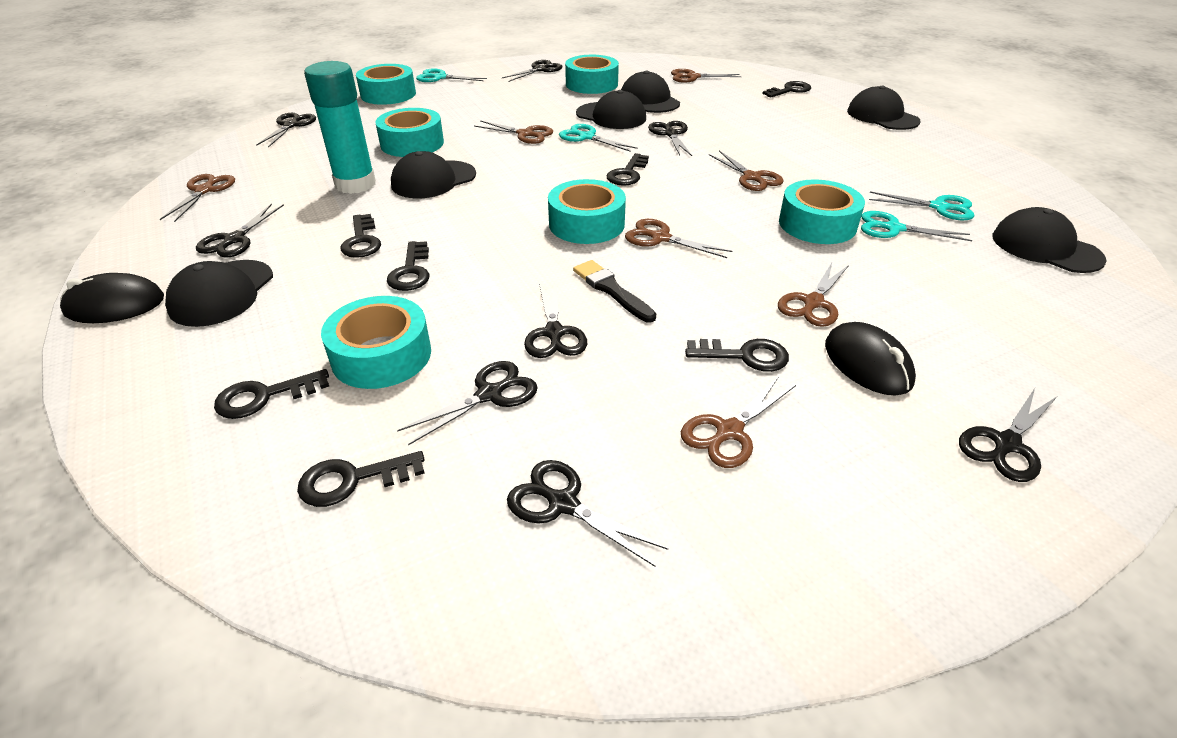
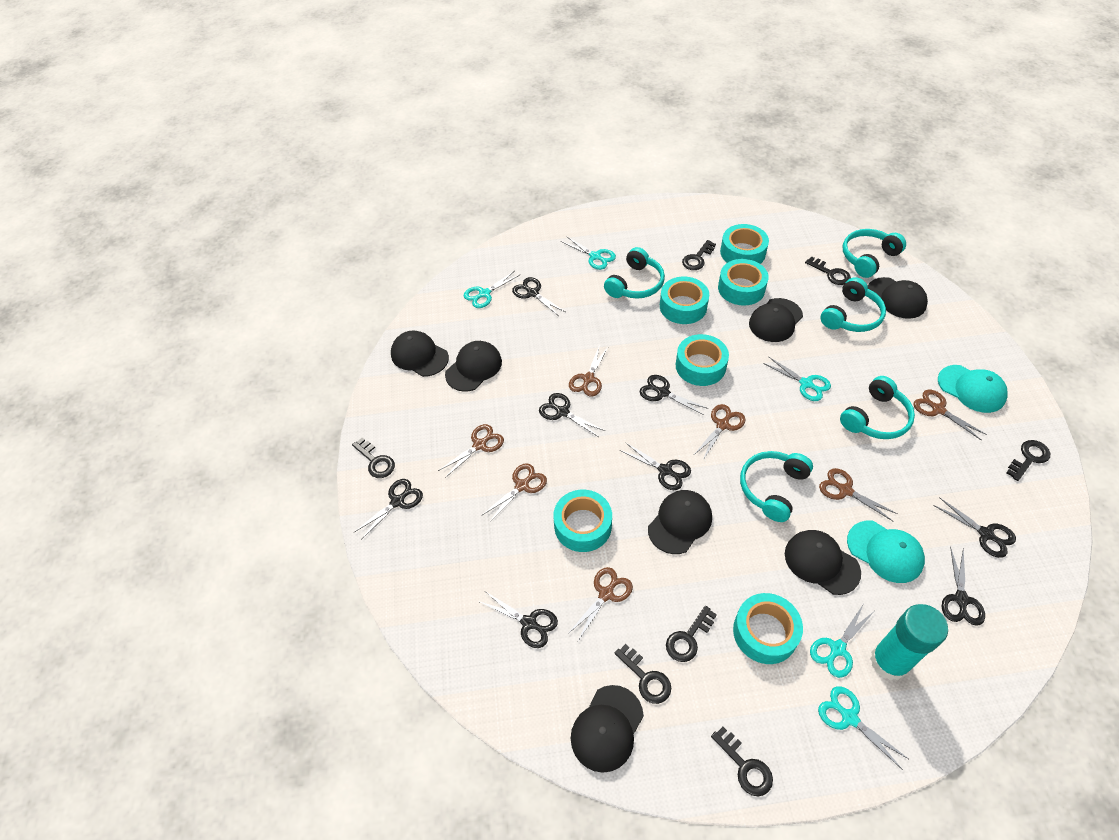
black brush: 1 -> 0
black cap: 6 -> 7
black mouse: 2 -> 0
turquoise cap: 0 -> 2
turquoise headphones: 0 -> 5
turquoise scissors: 4 -> 5

